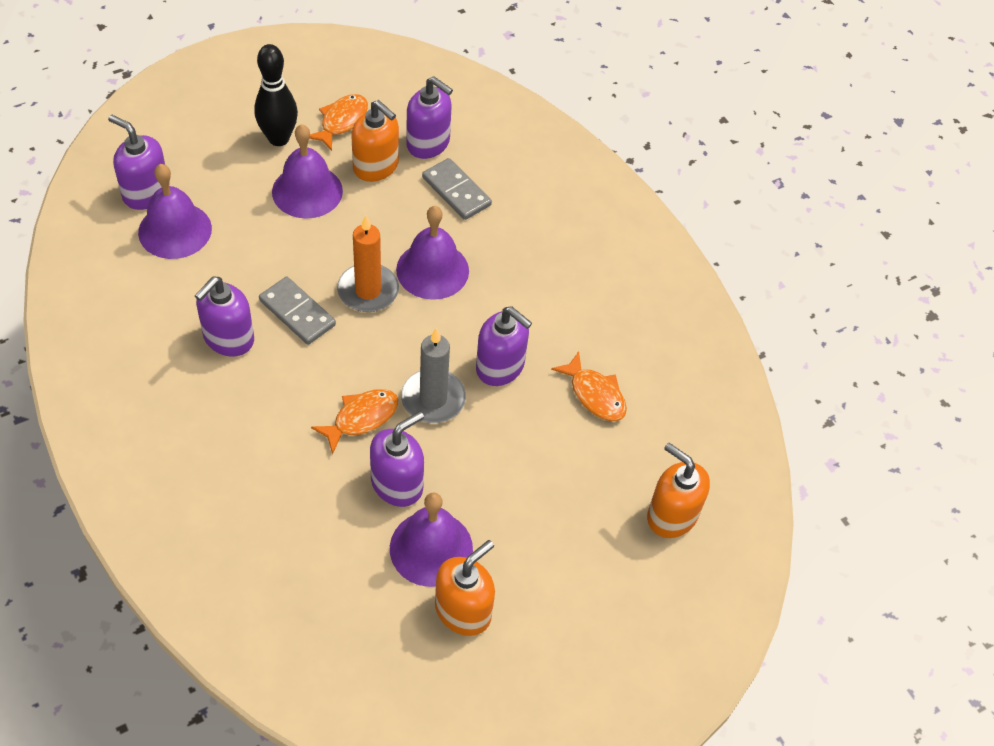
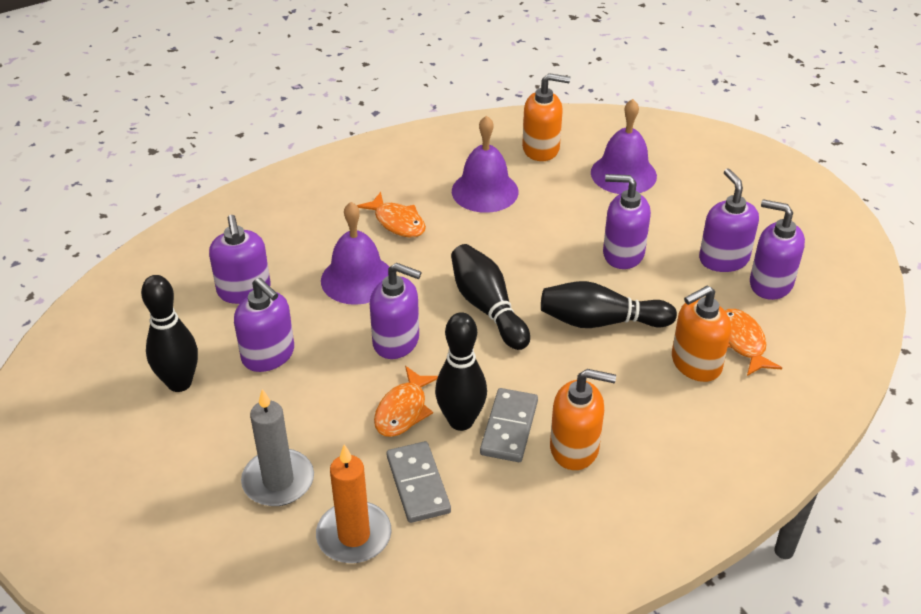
black bowling pin: 1 -> 4
purple bell: 4 -> 3
purple soap dispenser: 5 -> 6

